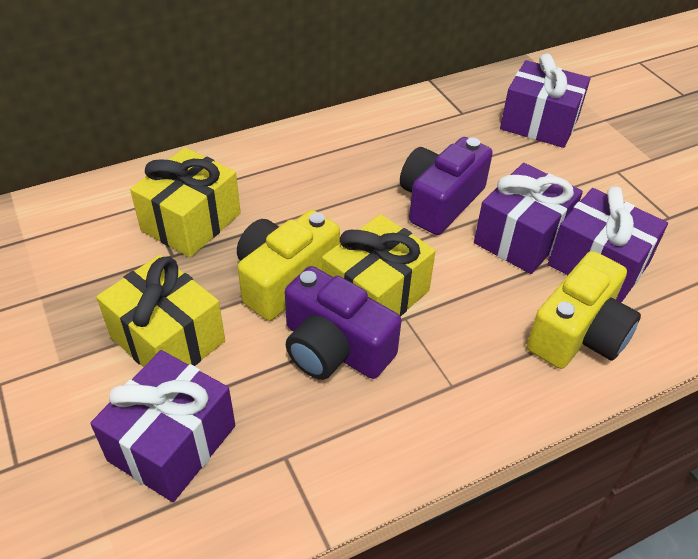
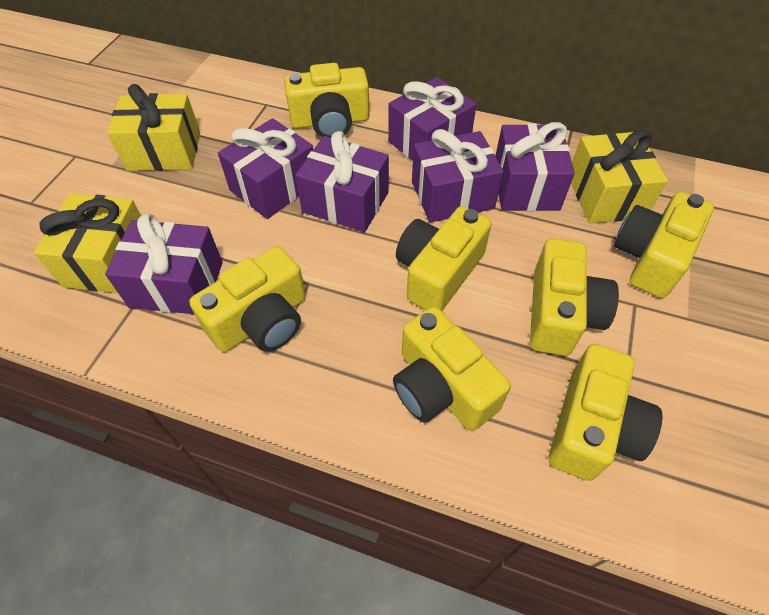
purple camera: 2 -> 0
purple gift: 4 -> 6
yellow camera: 2 -> 7

